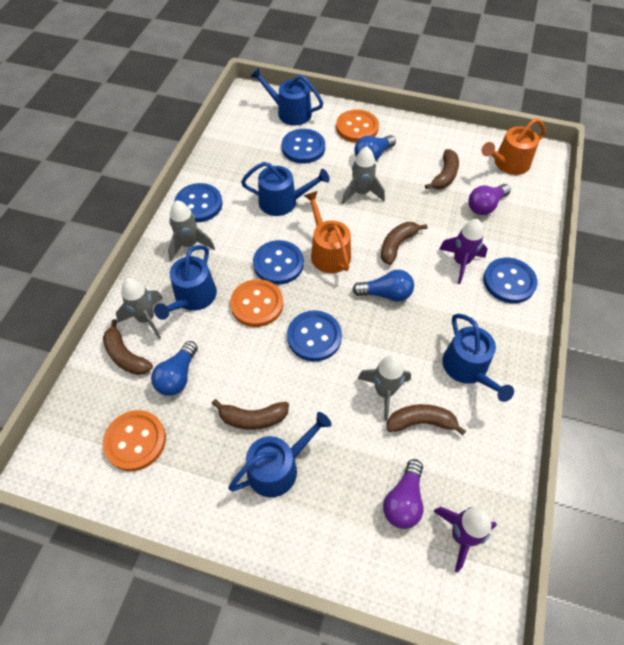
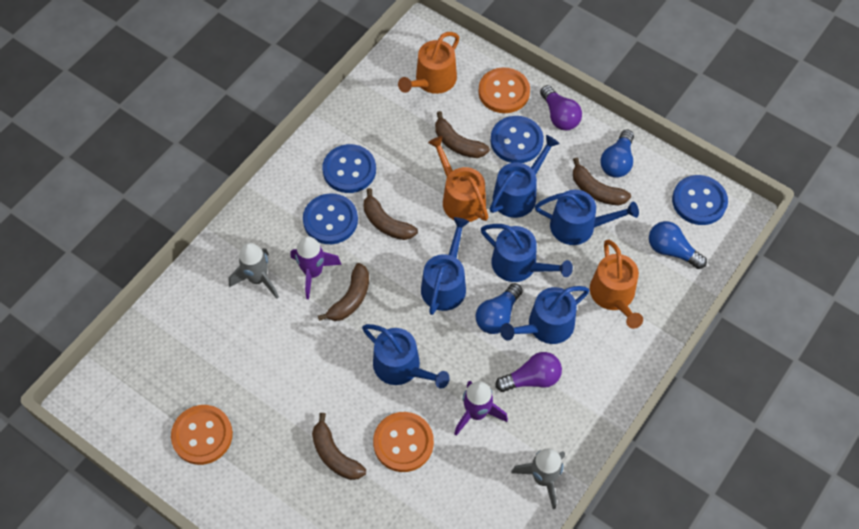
blue button: 5 -> 4
blue watering can: 5 -> 6
grey rocket: 4 -> 2
orange watering can: 2 -> 3

